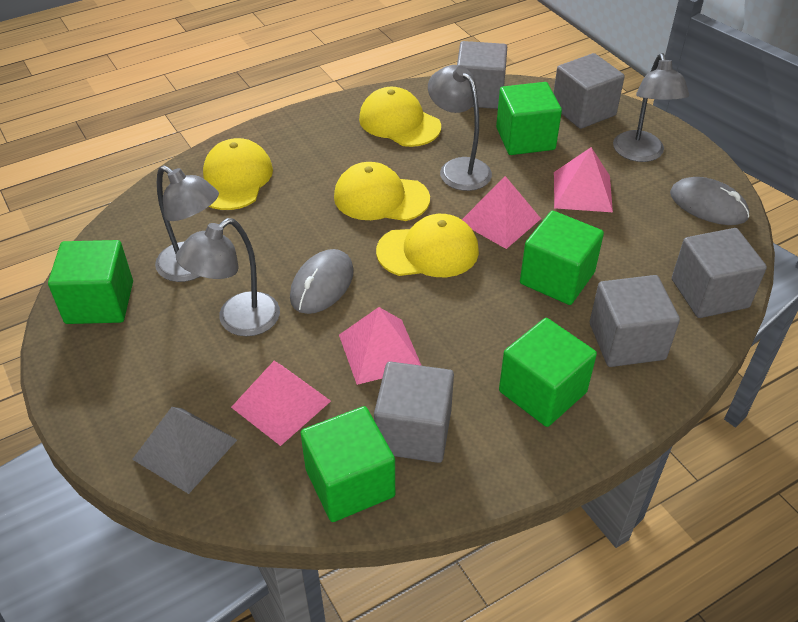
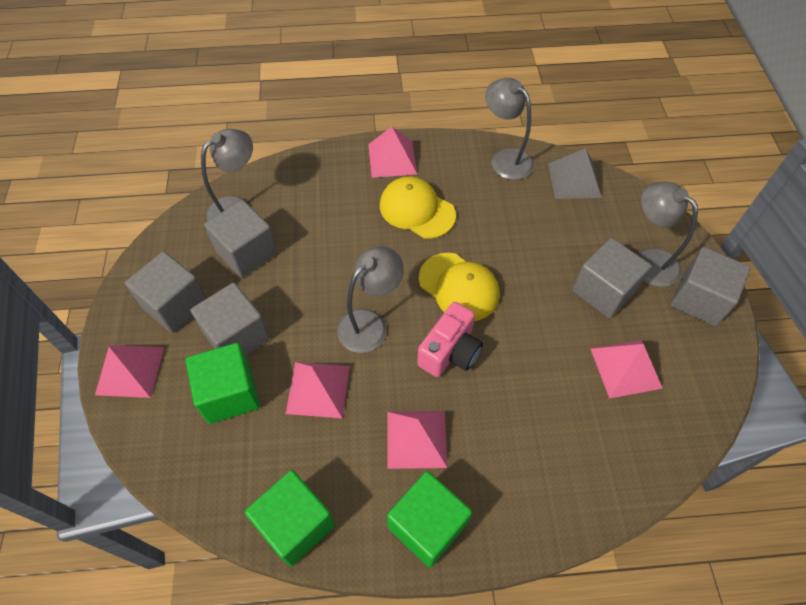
green cube: 5 -> 3
grey mouse: 2 -> 0
pink camera: 0 -> 1
pink pyramid: 4 -> 5
yellow cap: 4 -> 2

